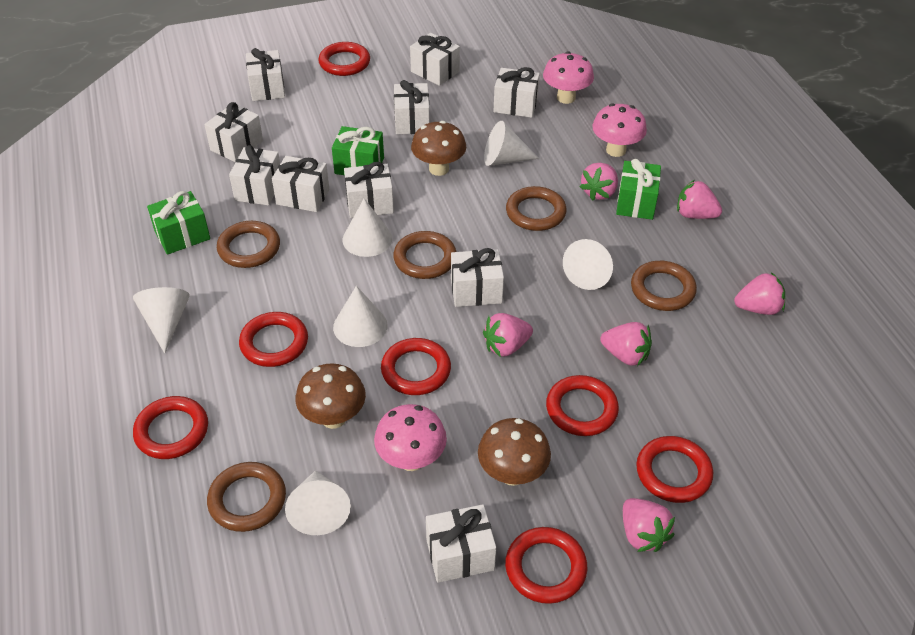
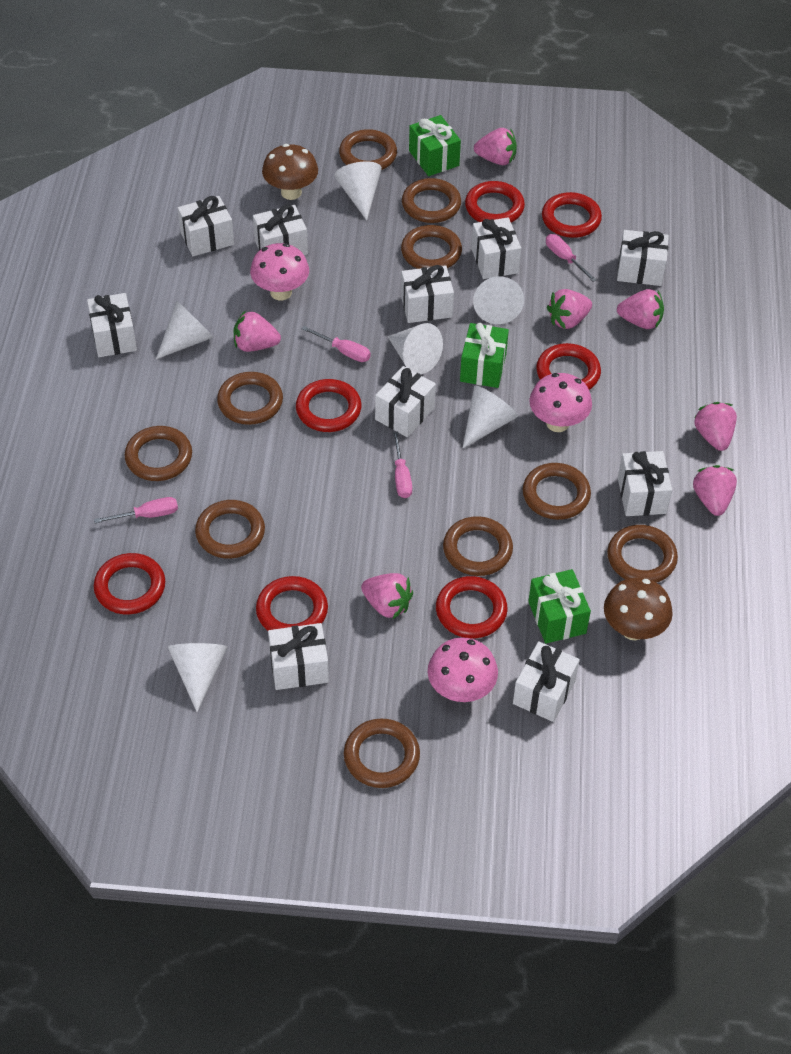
brown mushroom: 3 -> 2
brown ring: 5 -> 10
pink screwdriver: 0 -> 4
pink strawberry: 6 -> 7

